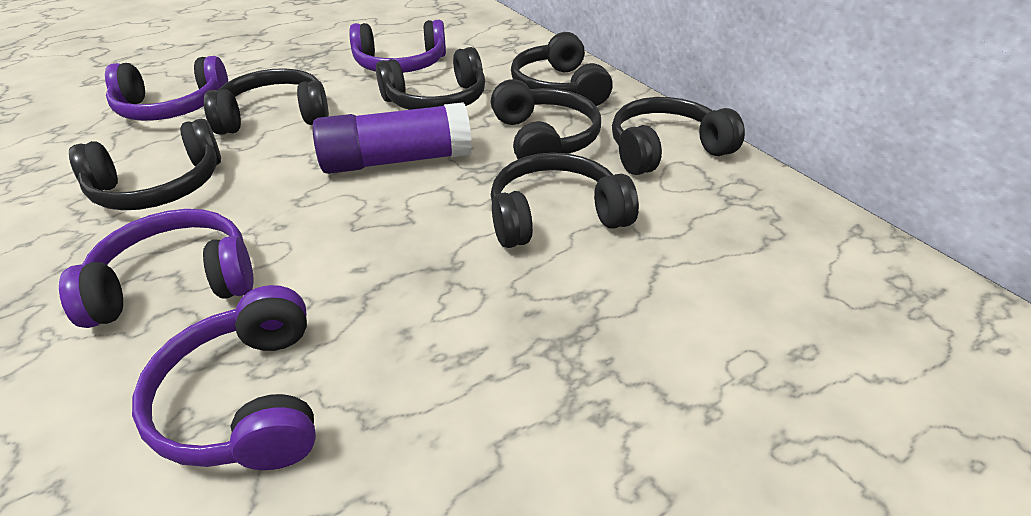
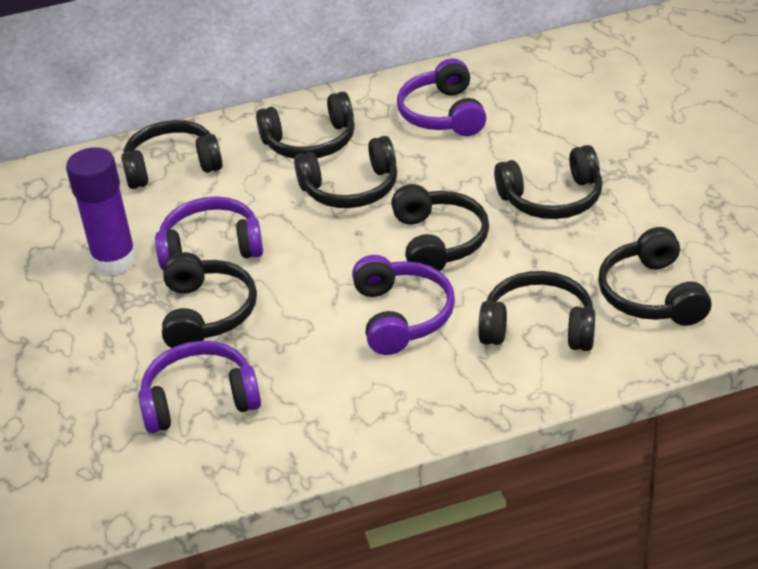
black headphones: 7 -> 8

